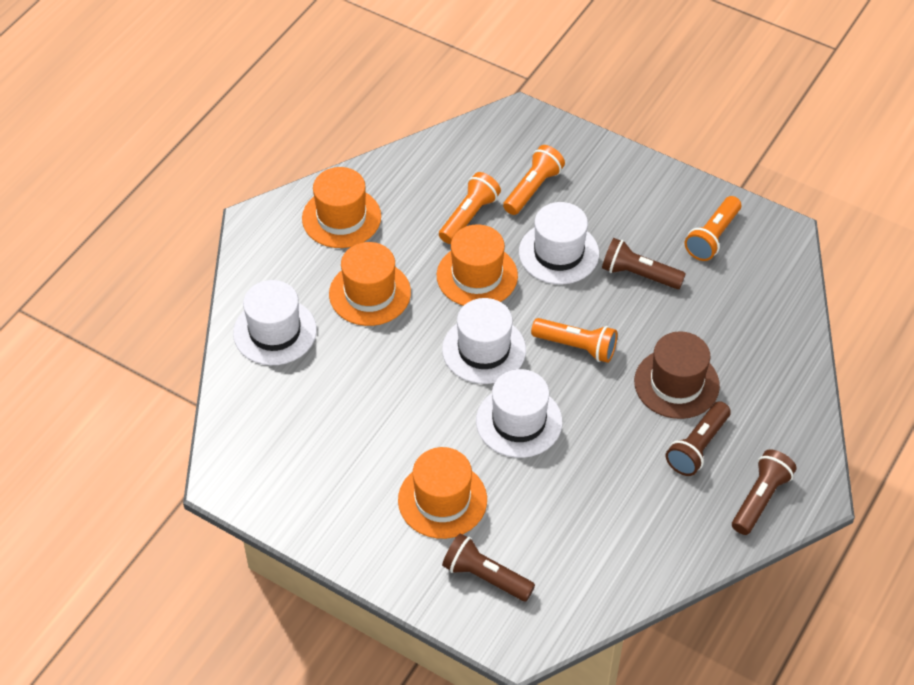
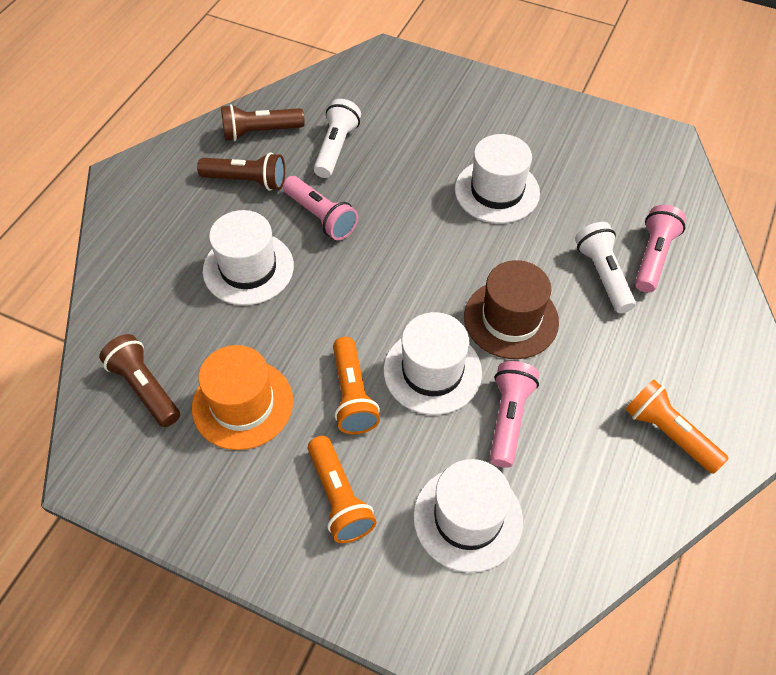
brown flashlight: 4 -> 3
orange flashlight: 4 -> 3
orange hat: 4 -> 1
pink flashlight: 0 -> 3
white flashlight: 0 -> 2

